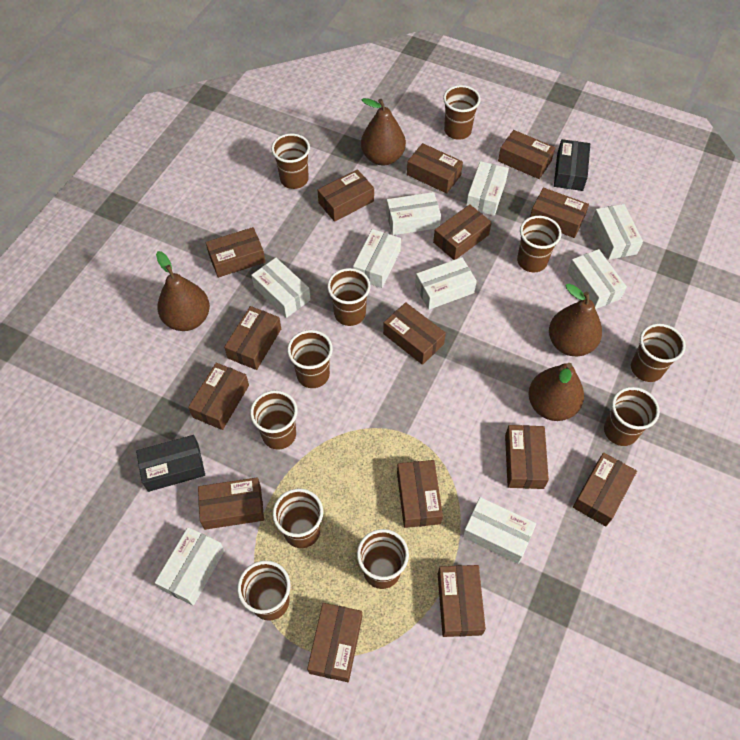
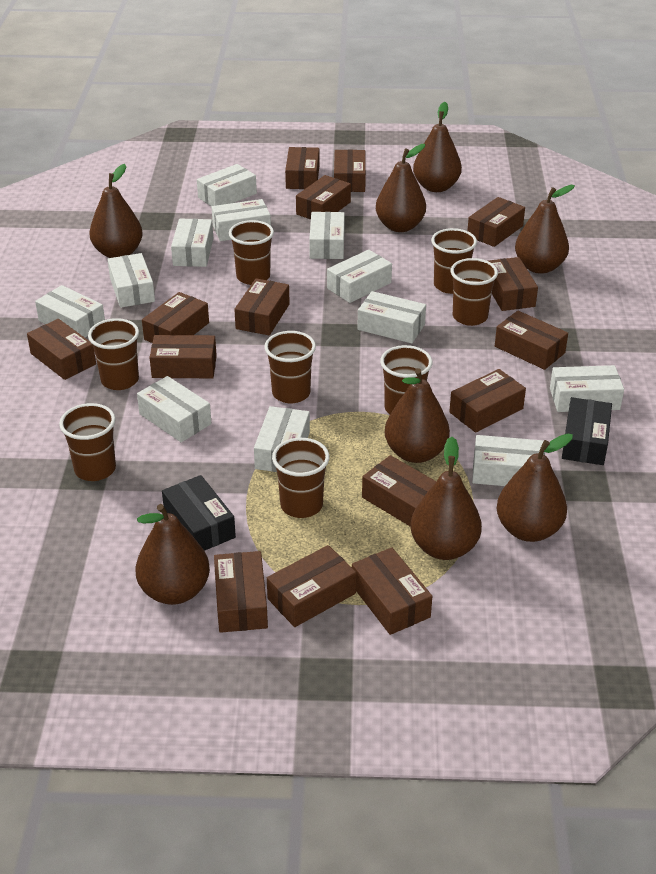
brown cup: 11 -> 8
brown pear: 4 -> 8
white box: 9 -> 12

